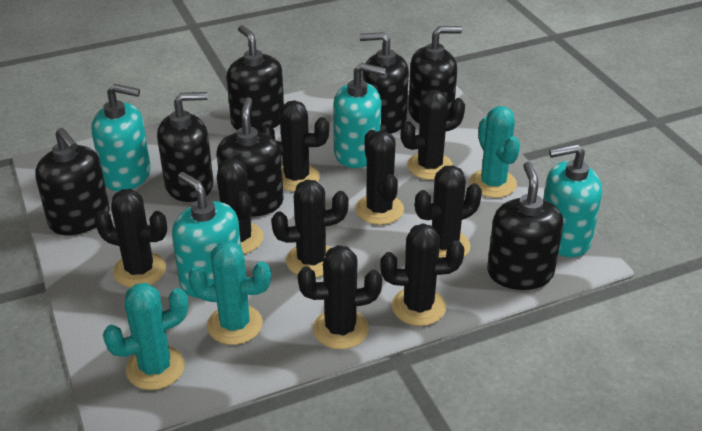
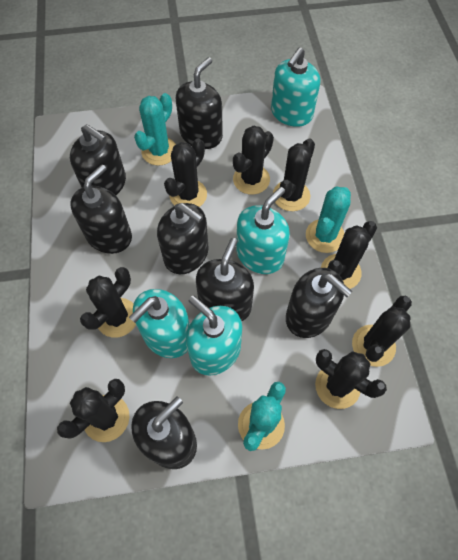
black cactus: 9 -> 8

